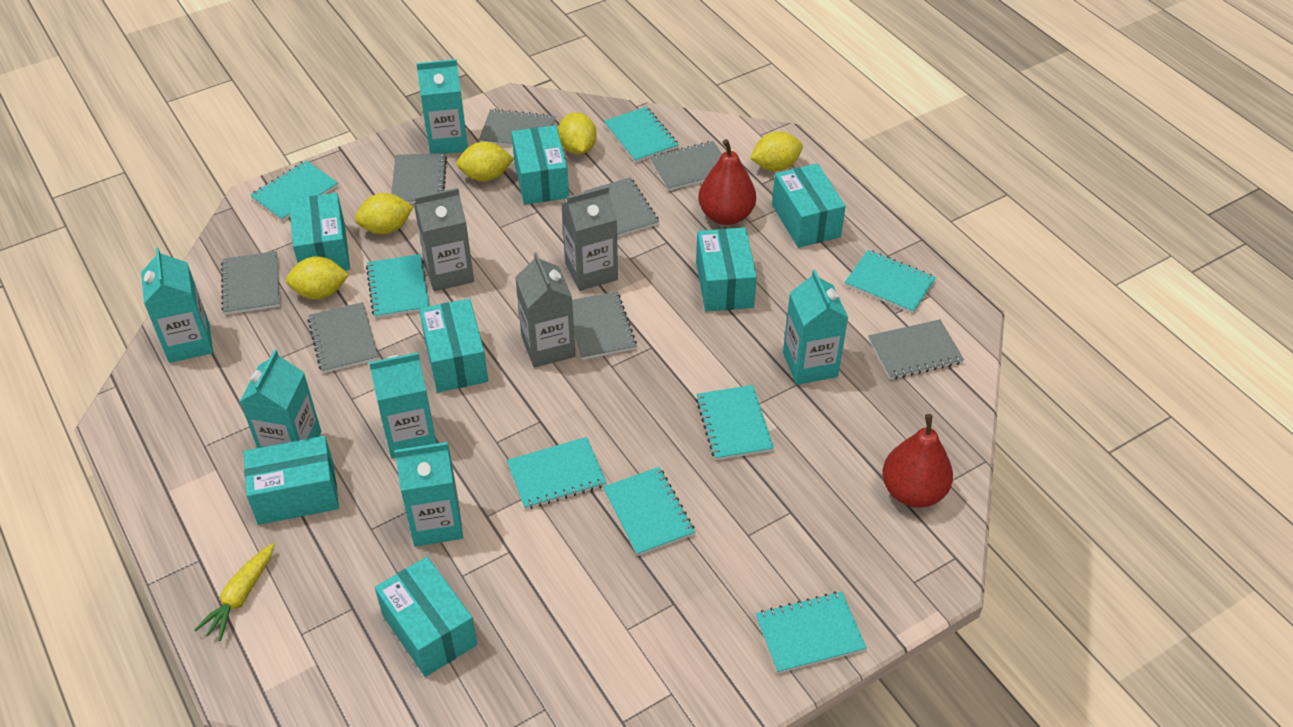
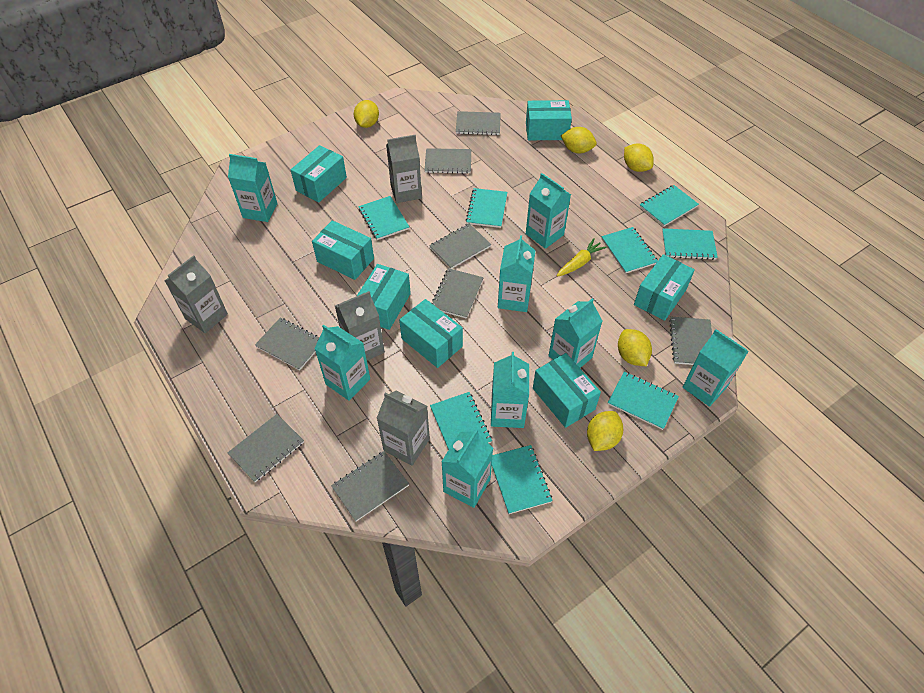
grey carton: 3 -> 4
red pear: 2 -> 0
turquoise carton: 6 -> 8

